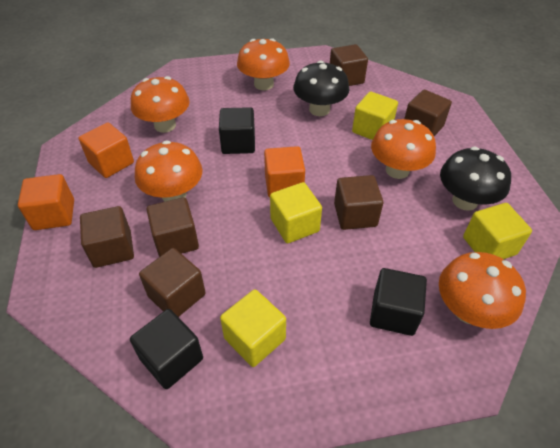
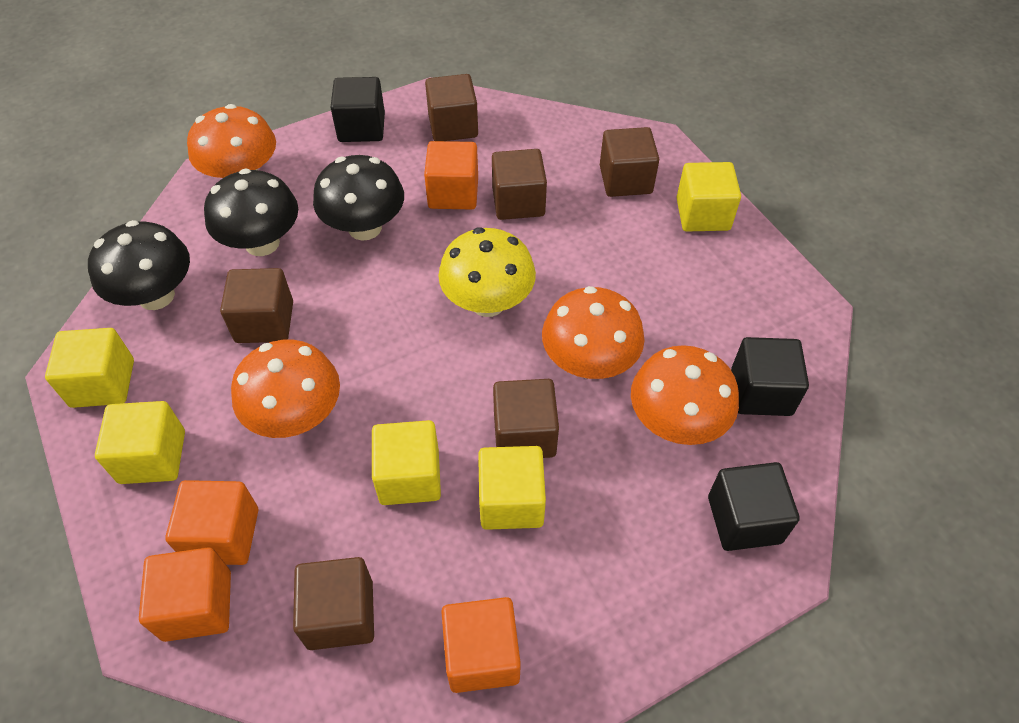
black mushroom: 2 -> 3
orange cube: 3 -> 4
orange mushroom: 5 -> 4
yellow cube: 4 -> 5
yellow mushroom: 0 -> 1

